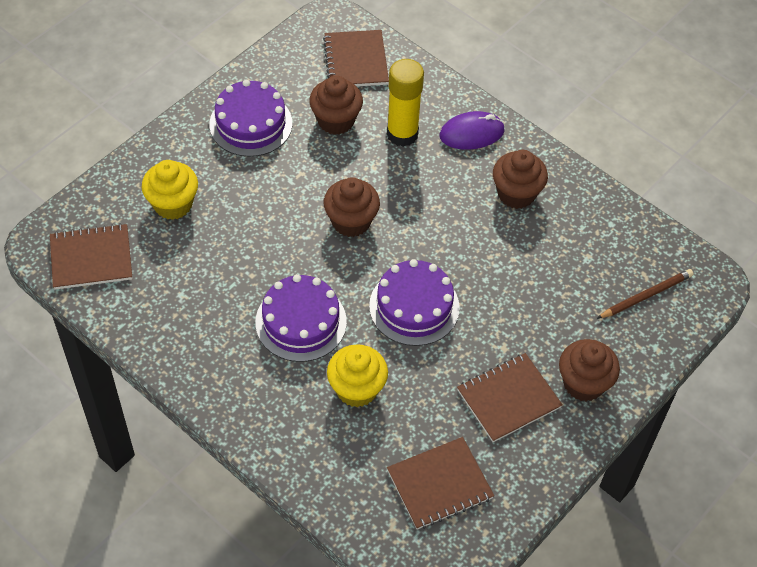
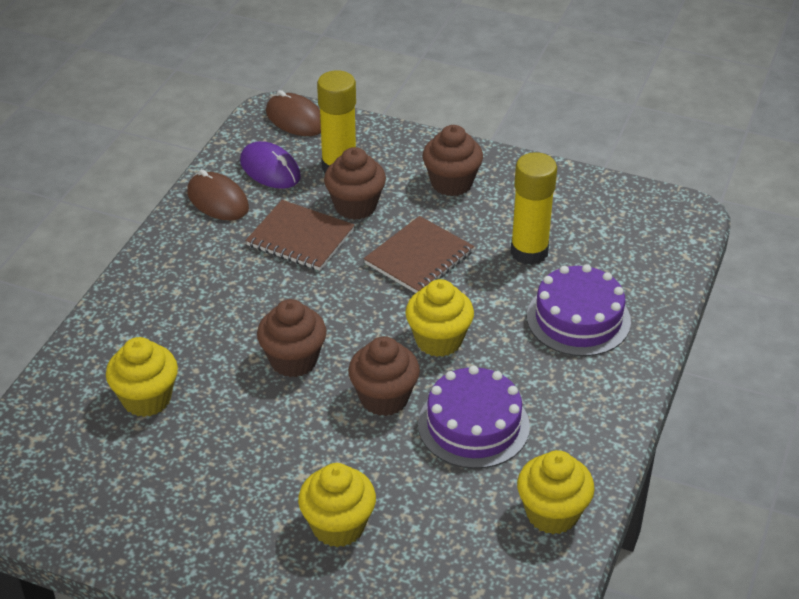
brown mouse: 0 -> 2
brown notebook: 4 -> 2
brown pencil: 1 -> 0
purple cake: 3 -> 2
yellow cupcake: 2 -> 4
yellow glue stick: 1 -> 2

